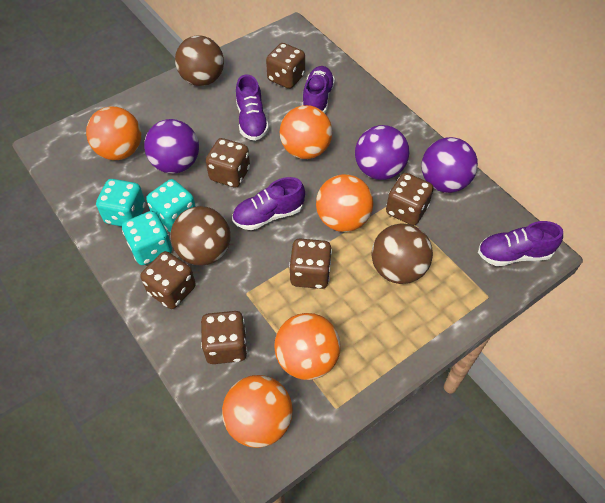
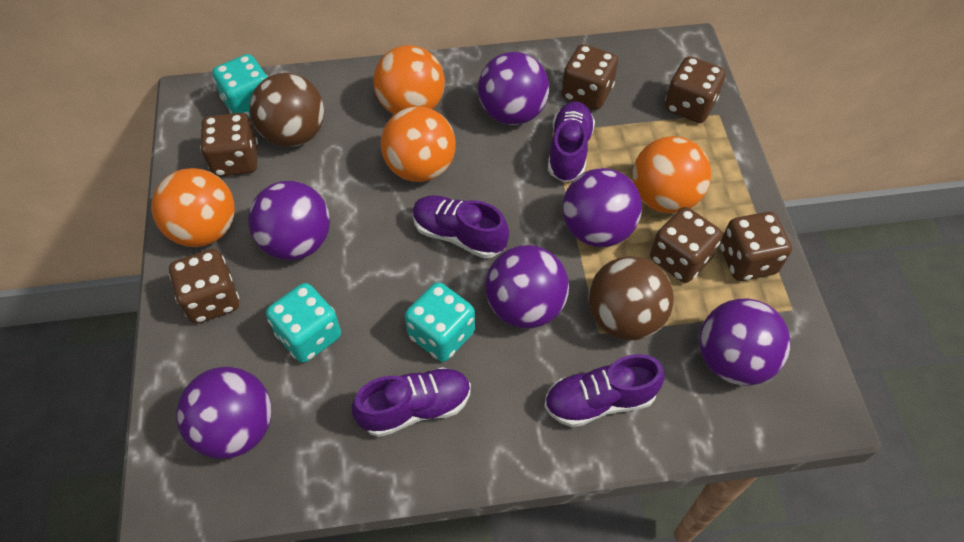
brown ball: 3 -> 2
orange ball: 5 -> 4
purple ball: 3 -> 6

